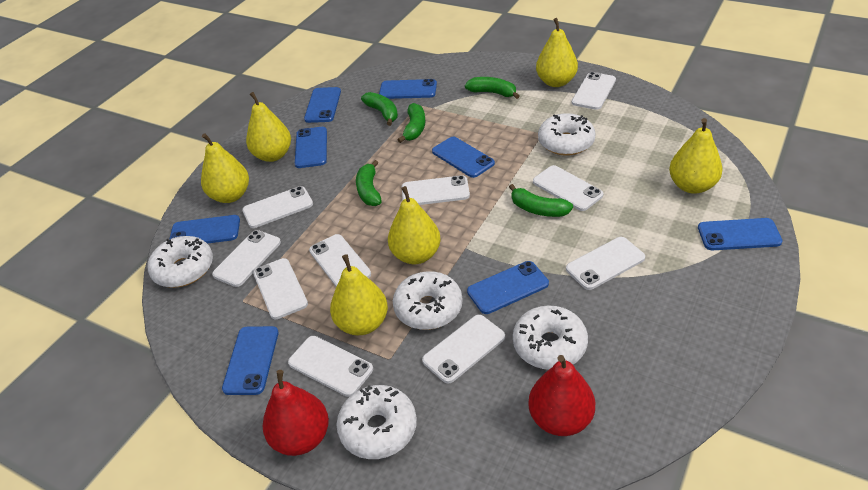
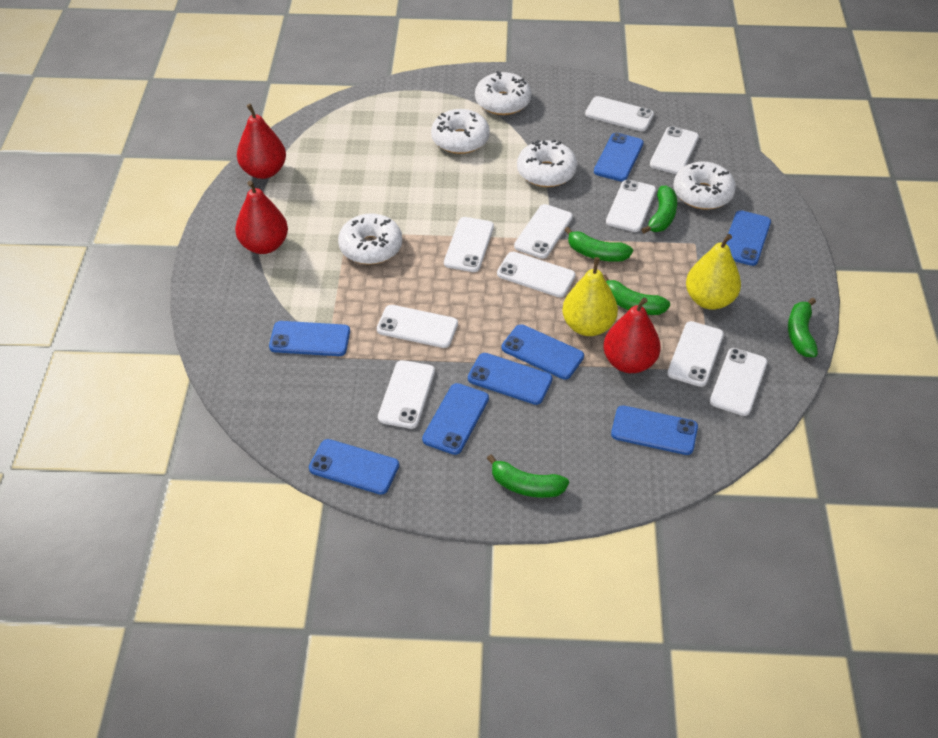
red pear: 2 -> 3
yellow pear: 6 -> 2

